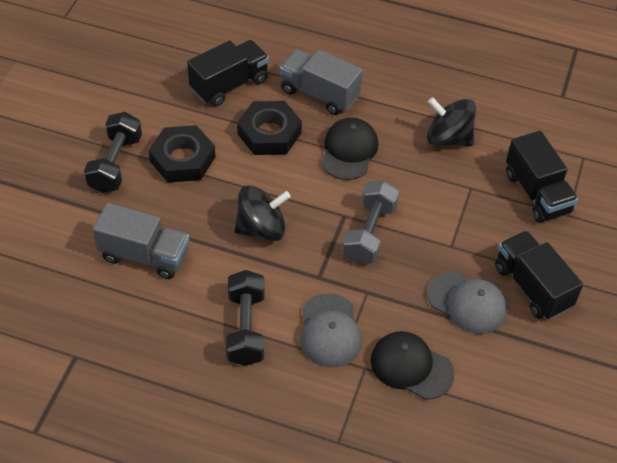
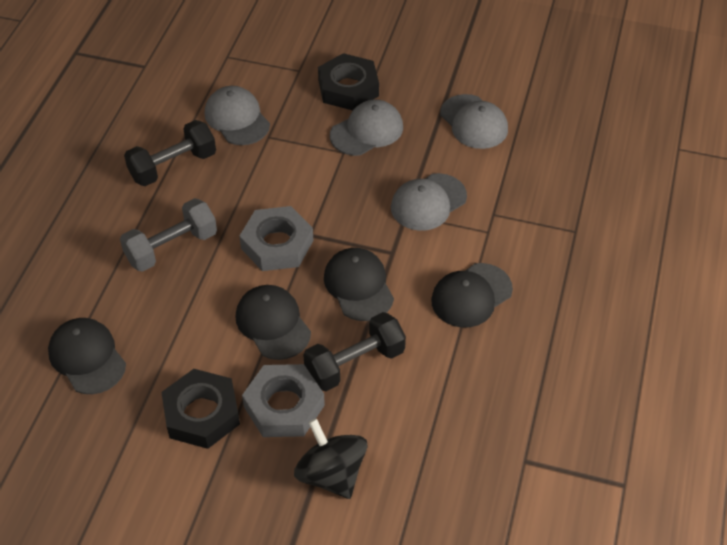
black cap: 2 -> 4
black spinning top: 2 -> 1
black truck: 3 -> 0
grey cap: 2 -> 4
grey nut: 0 -> 2
grey truck: 2 -> 0

